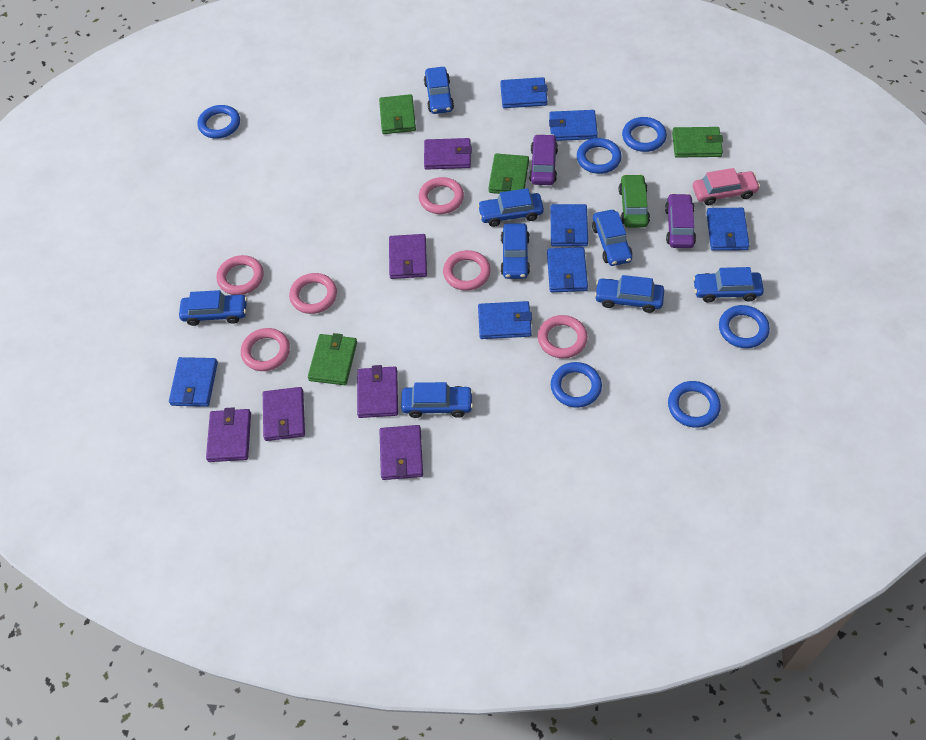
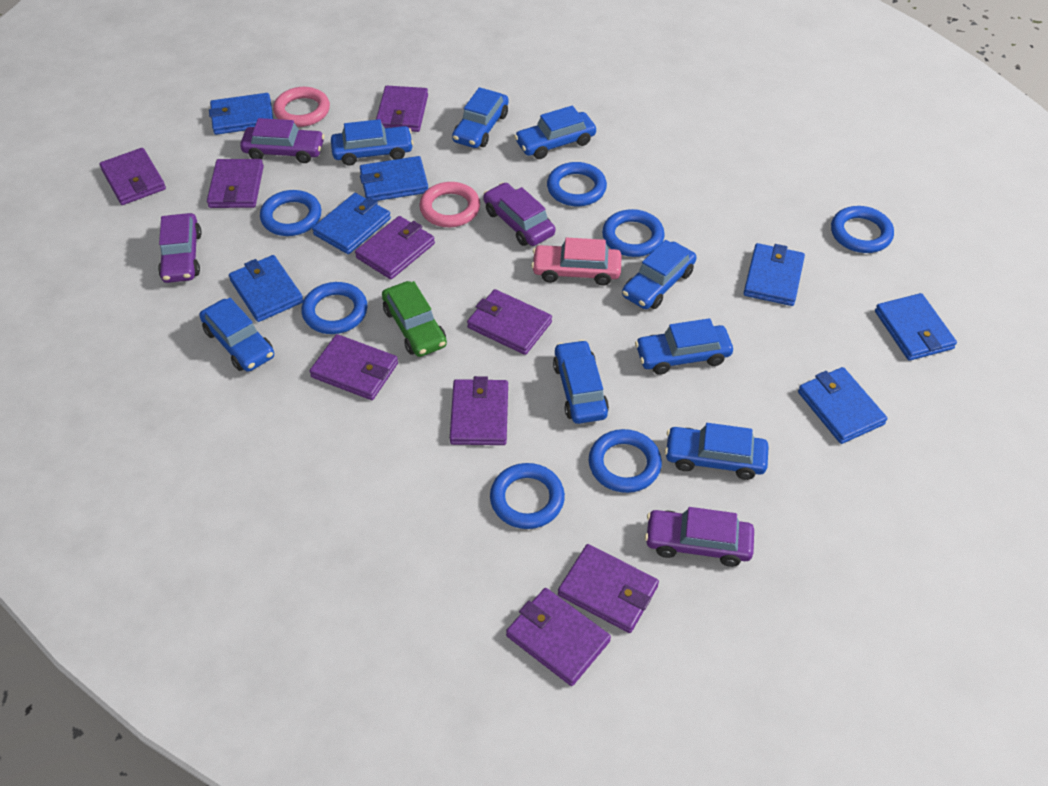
blue ring: 6 -> 7
green wallet: 4 -> 0
pink ring: 6 -> 2
purple car: 2 -> 4
purple wallet: 6 -> 9

